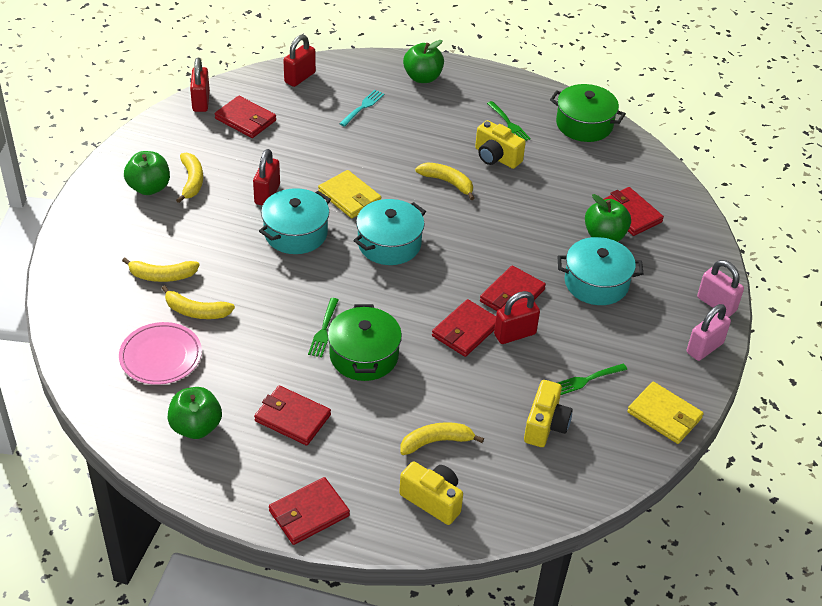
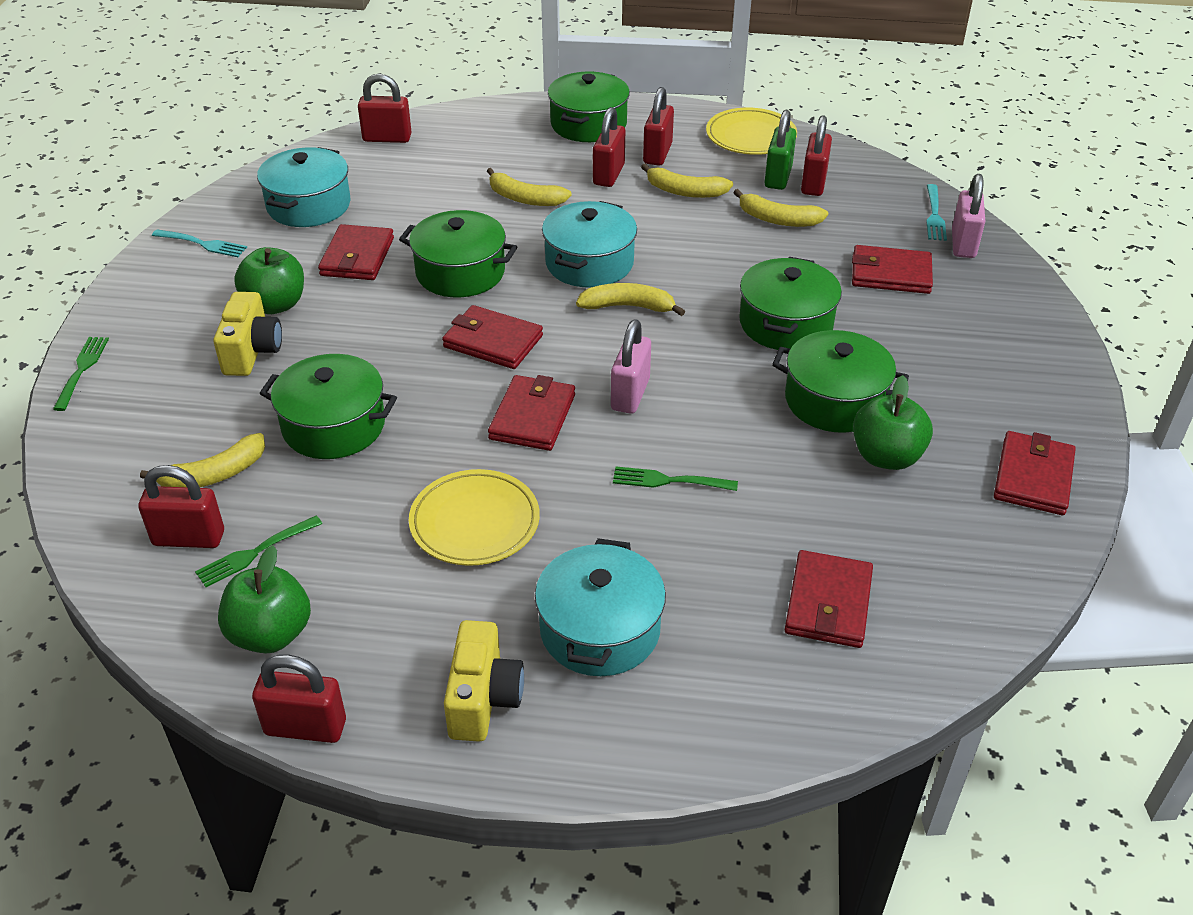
green apple: 4 -> 3
green padlock: 0 -> 1
green pot: 2 -> 5
pink plate: 1 -> 0
red padlock: 4 -> 6
turquoise fork: 1 -> 2
yellow camera: 3 -> 2
yellow plate: 0 -> 2
yellow wallet: 2 -> 0

